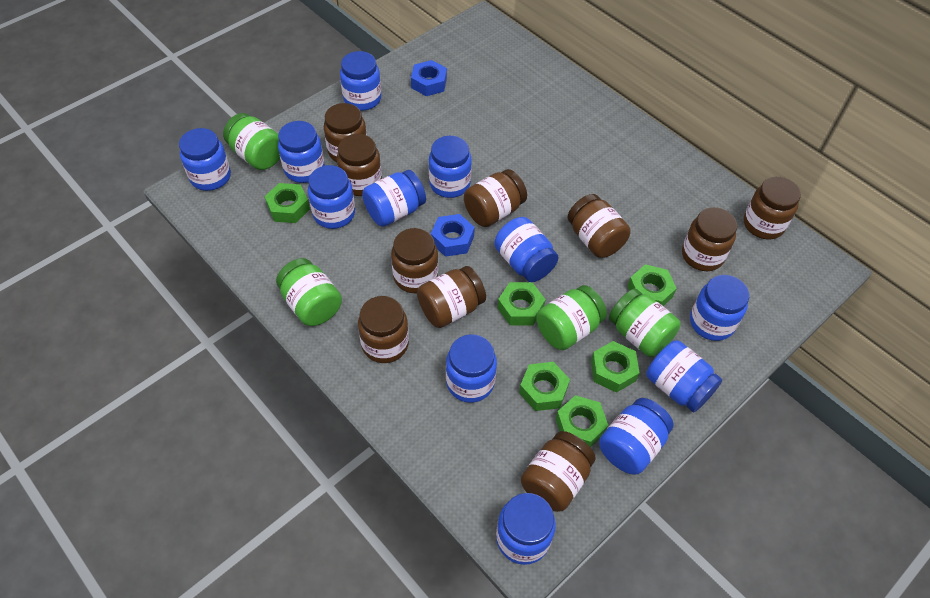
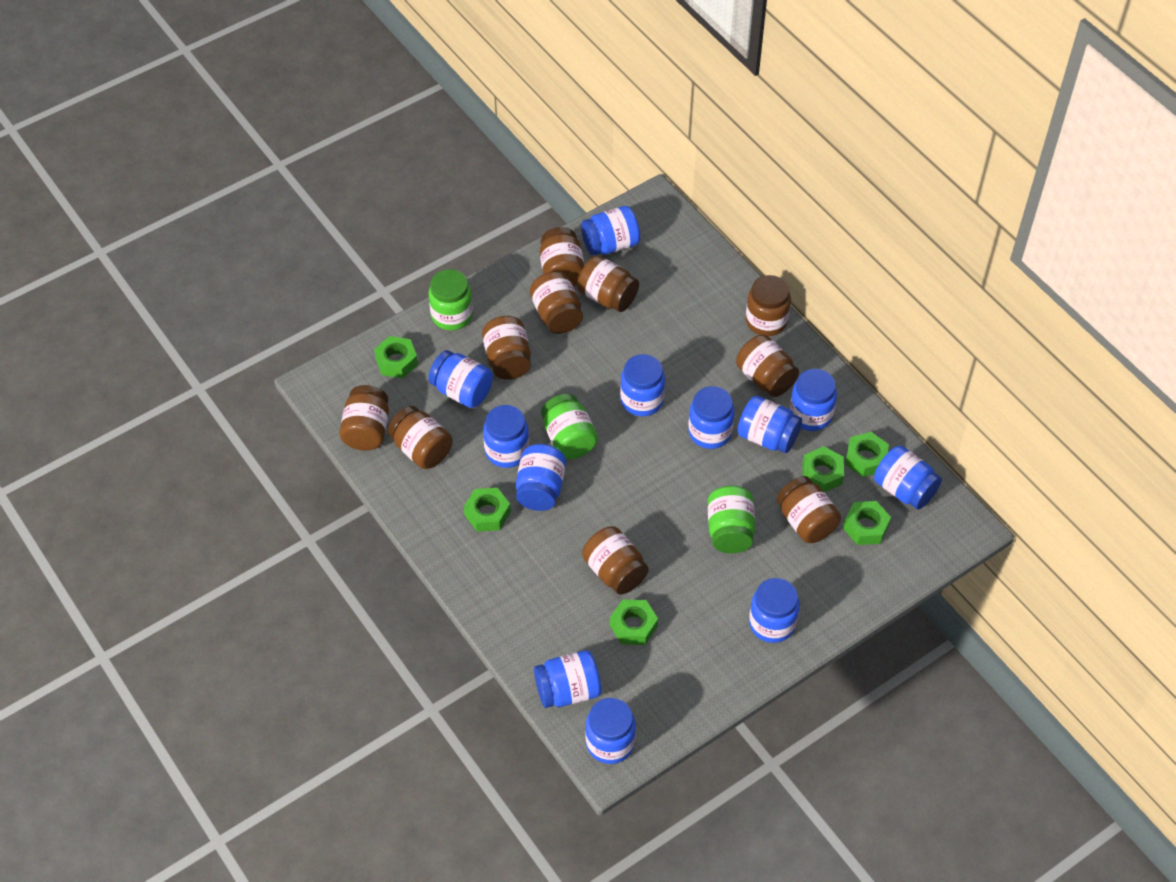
blue nut: 2 -> 0
green jar: 4 -> 3

